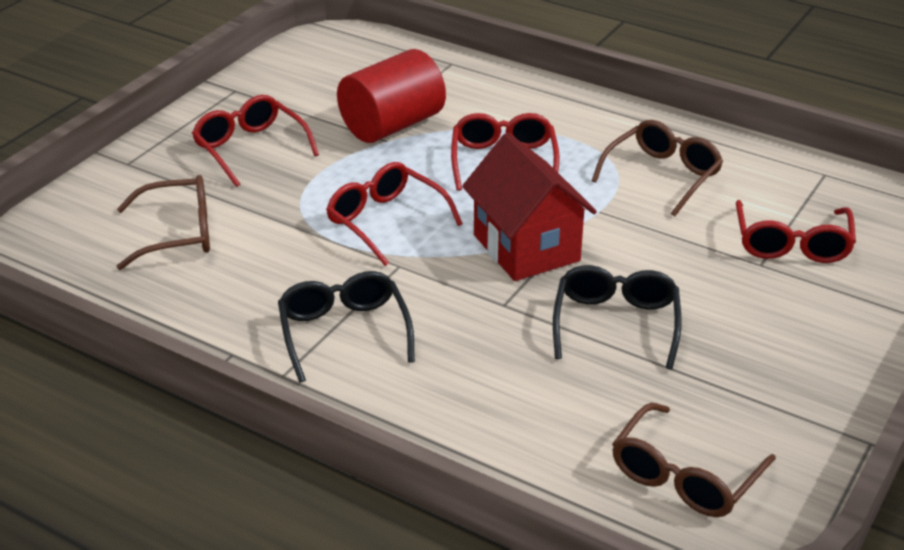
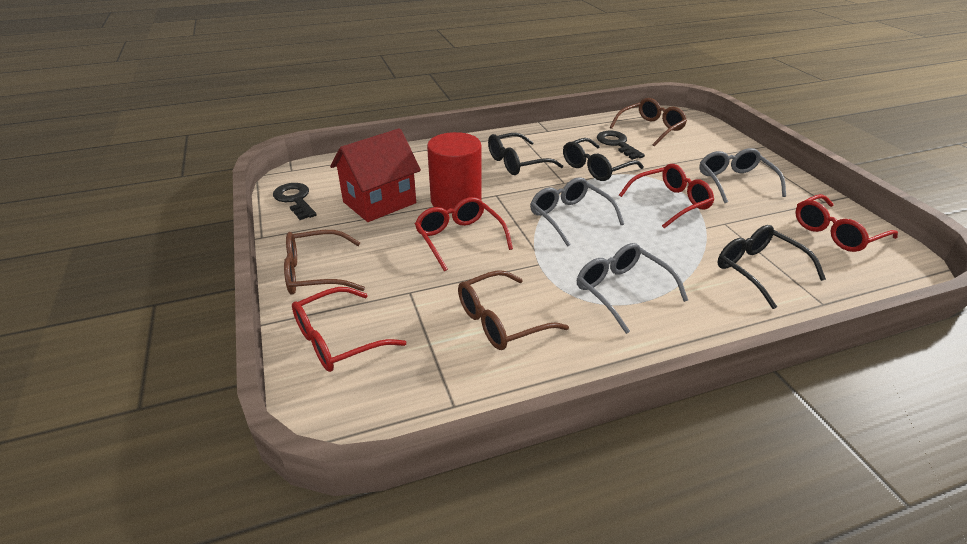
black glasses: 2 -> 3
black key: 0 -> 2
grey glasses: 0 -> 3

